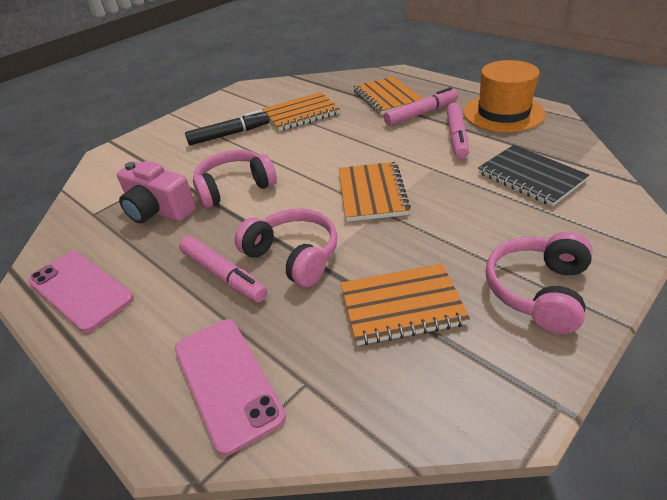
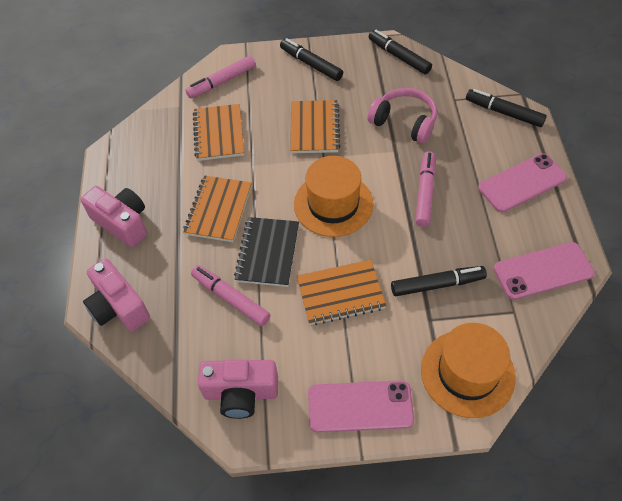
black marker: 1 -> 4
orange hat: 1 -> 2
pink camera: 1 -> 3
pink headphones: 3 -> 1
pink phone: 2 -> 3

